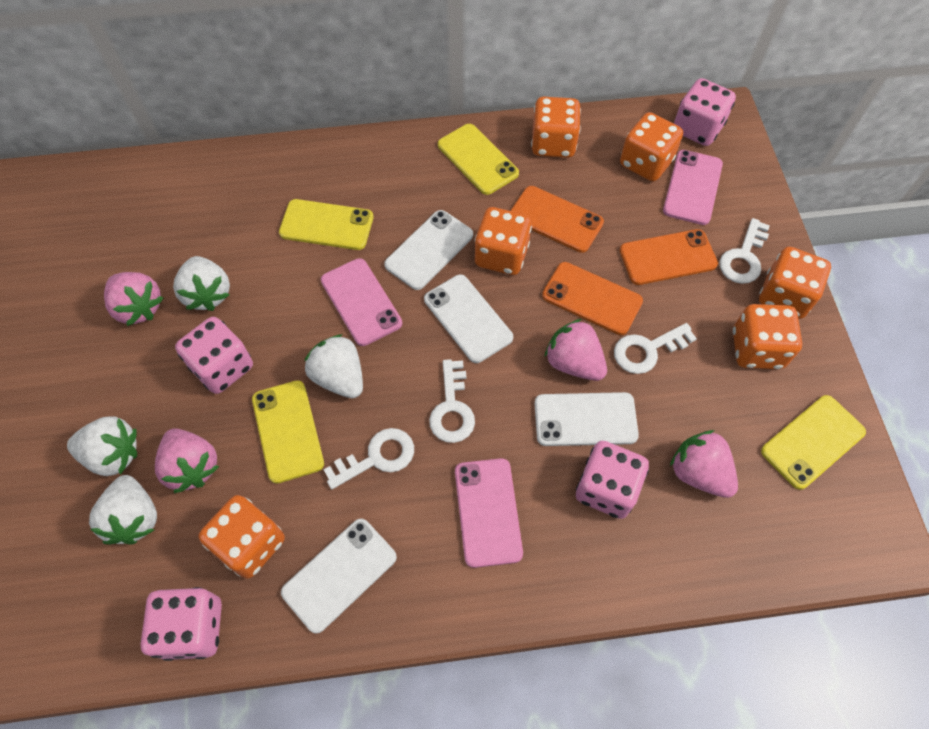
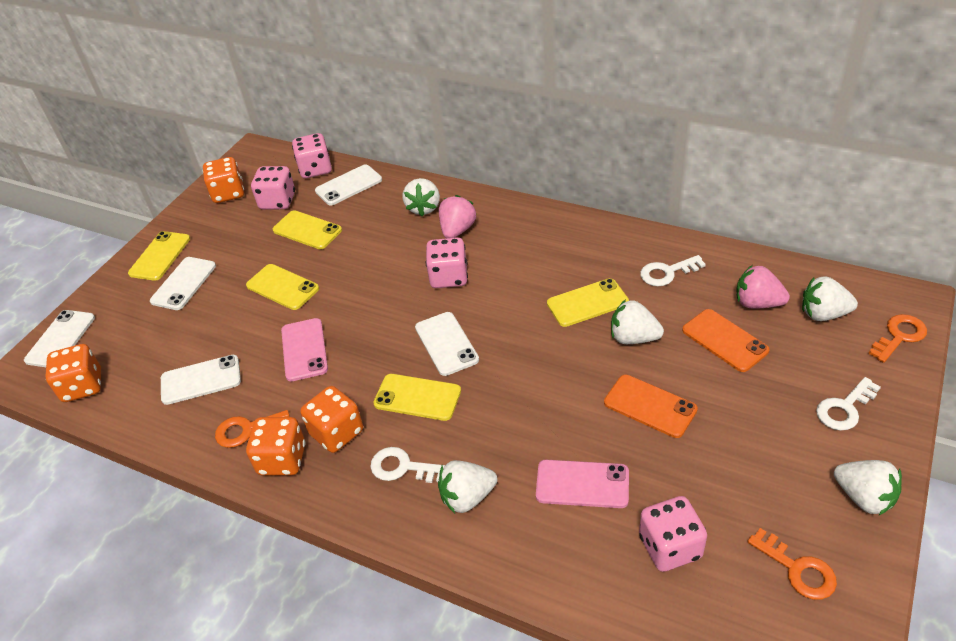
orange dice: 6 -> 4
orange key: 0 -> 3
orange phone: 3 -> 2
pink phone: 3 -> 2
pink strawberry: 4 -> 2
white key: 4 -> 3
white phone: 4 -> 5
white strawberry: 4 -> 5
yellow phone: 4 -> 5

